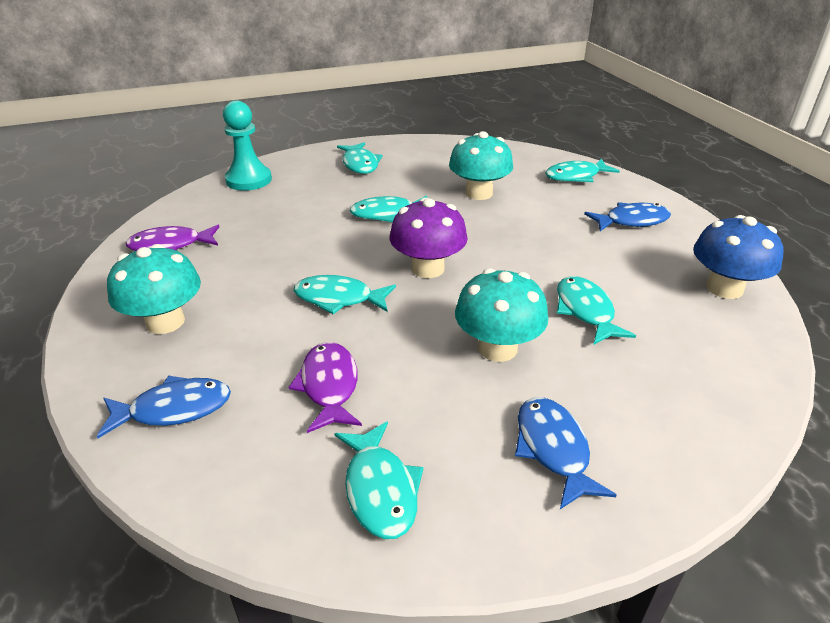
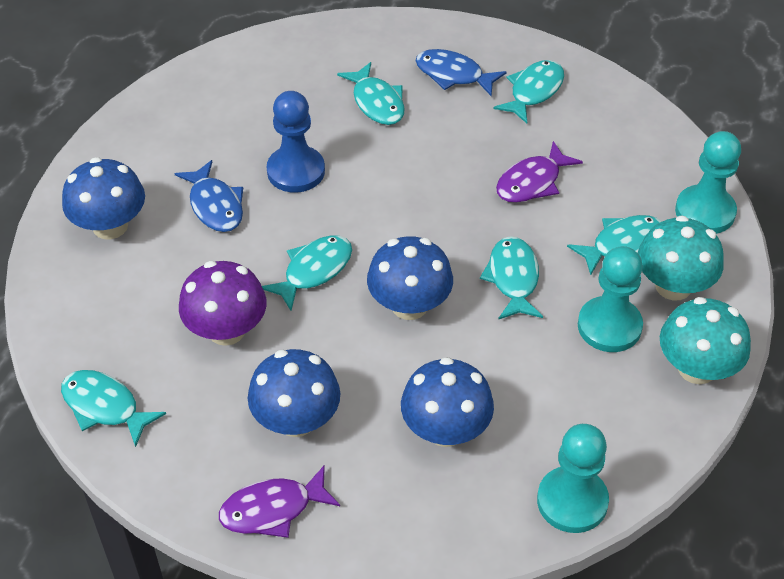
blue fish: 3 -> 2
blue mushroom: 1 -> 4
blue pawn: 0 -> 1
turquoise mushroom: 3 -> 2
turquoise pawn: 1 -> 3

